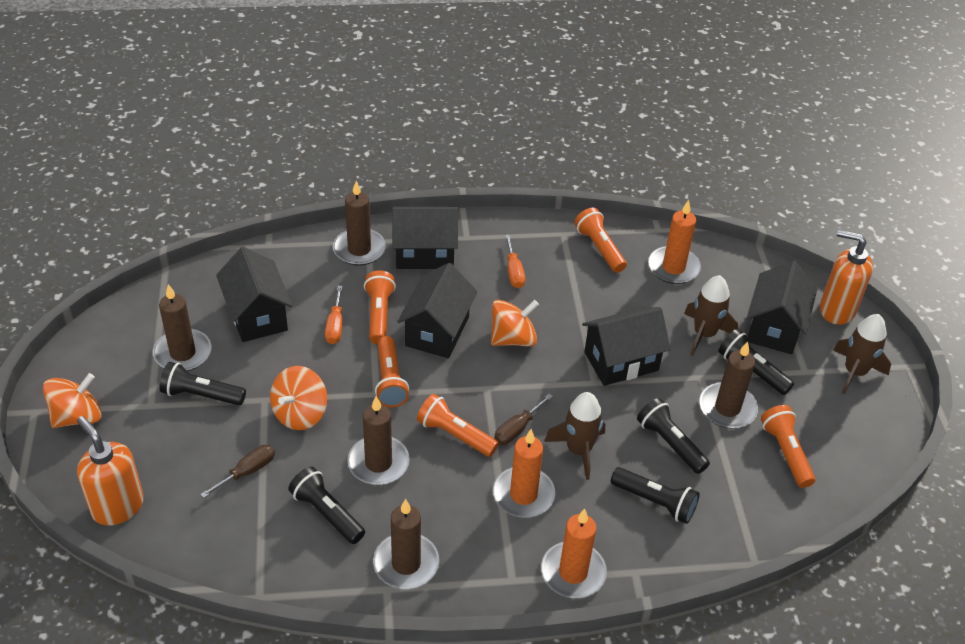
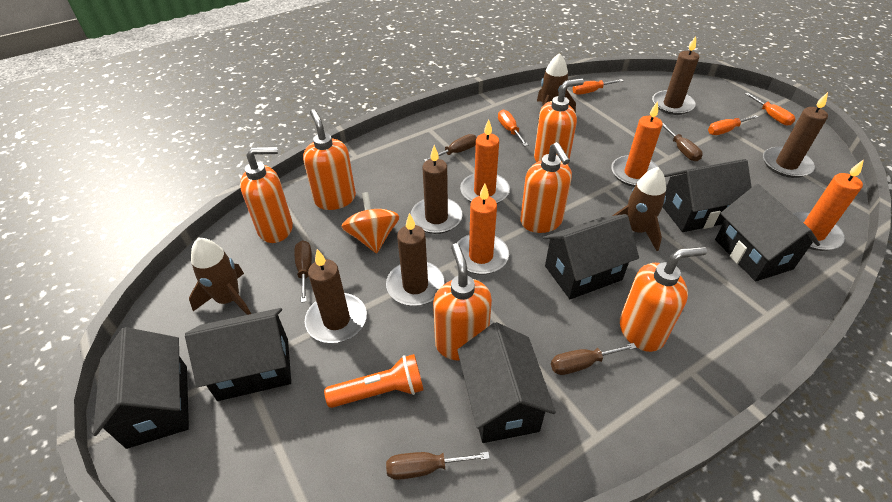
black flashlight: 5 -> 0
black house: 5 -> 6
brown screwdriver: 2 -> 5
orange candle: 3 -> 4
orange flashlight: 5 -> 1
orange screwdriver: 2 -> 4
orange soap dispenser: 2 -> 6
orange spinning top: 3 -> 1

